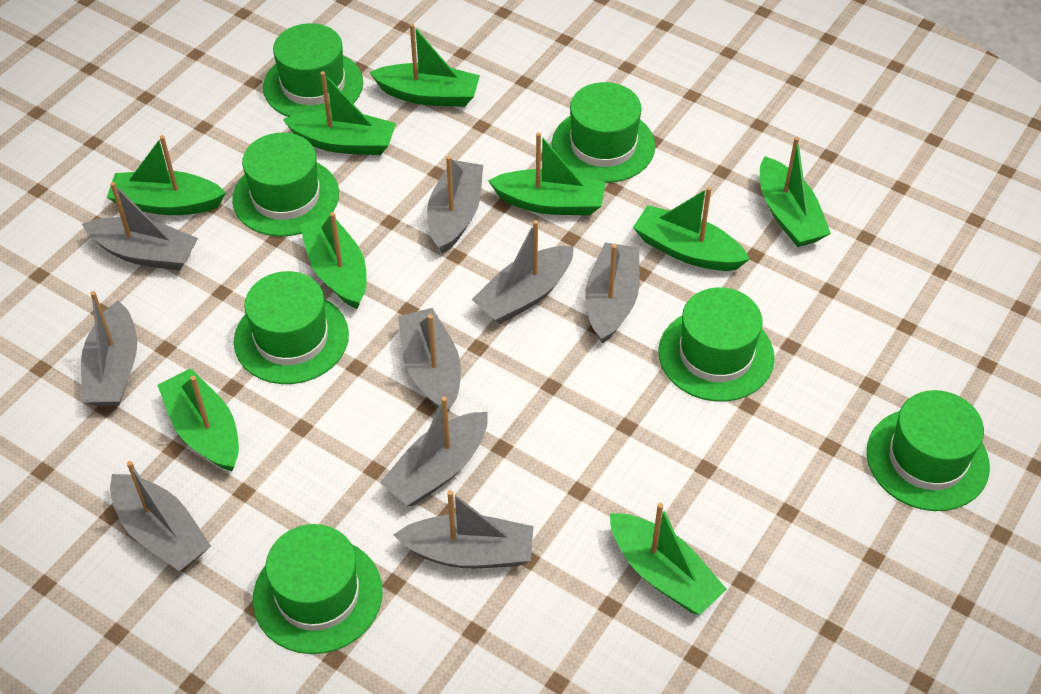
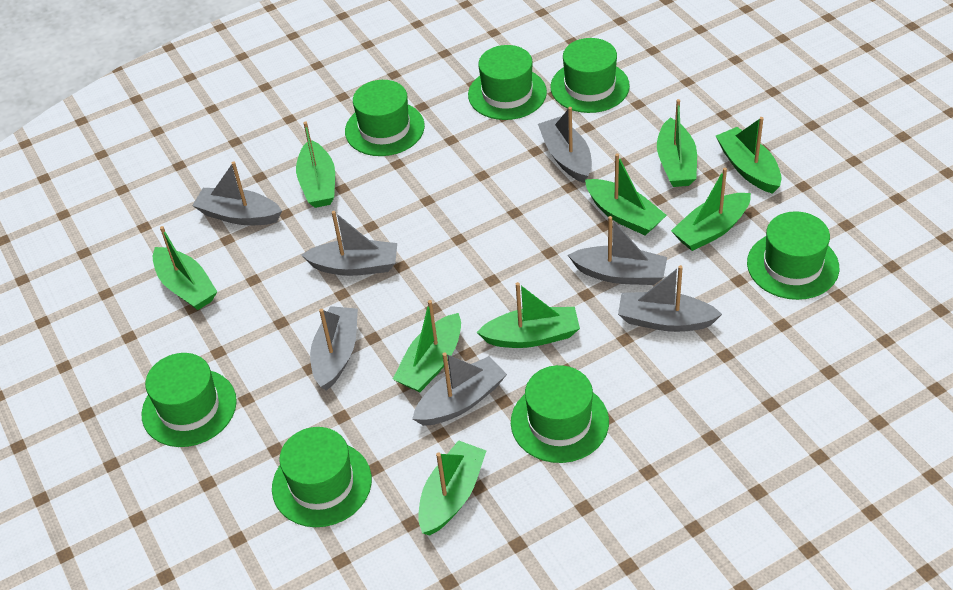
grey boat: 9 -> 7

